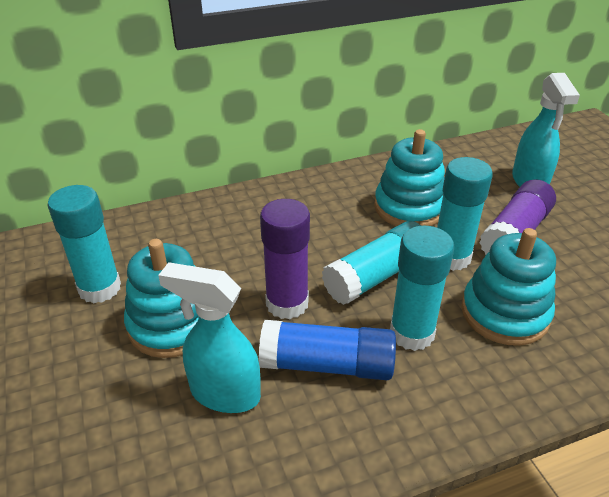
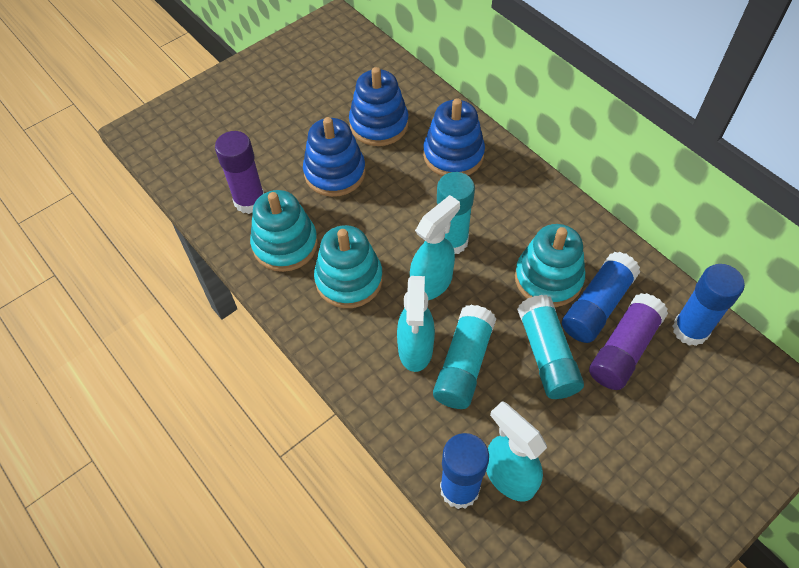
blue glue stick: 1 -> 3
blue stacking toy: 0 -> 3
turquoise glue stick: 4 -> 3
turquoise spray bottle: 2 -> 3

